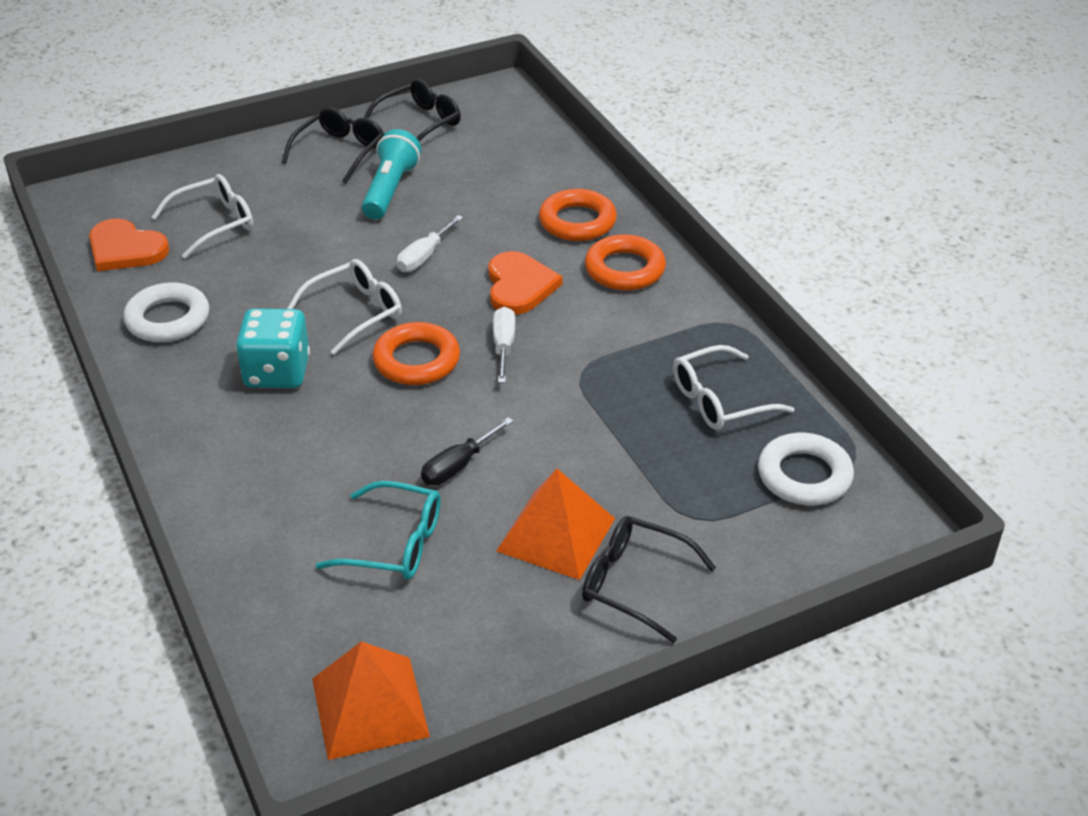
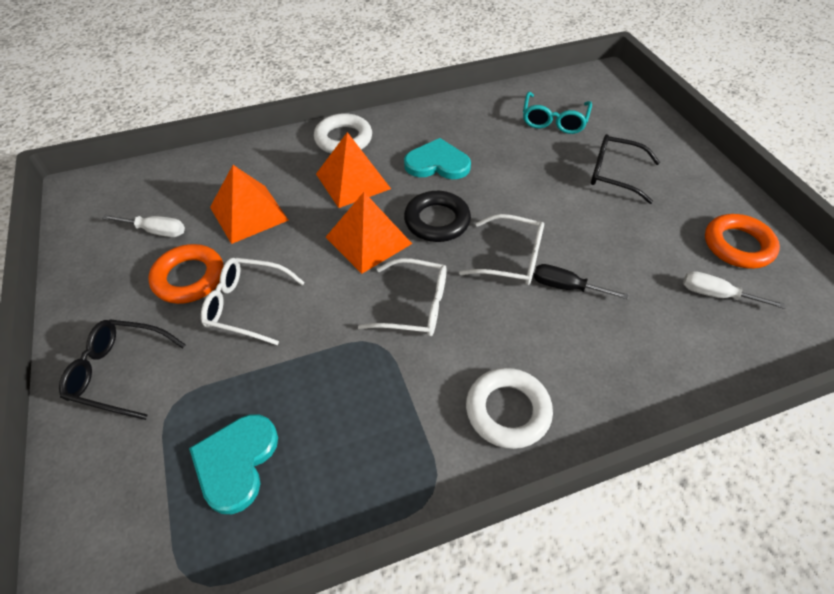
black glasses: 3 -> 2
black ring: 0 -> 1
orange heart: 2 -> 0
orange pyramid: 2 -> 3
orange ring: 3 -> 2
turquoise dice: 1 -> 0
turquoise flashlight: 1 -> 0
turquoise heart: 0 -> 2

